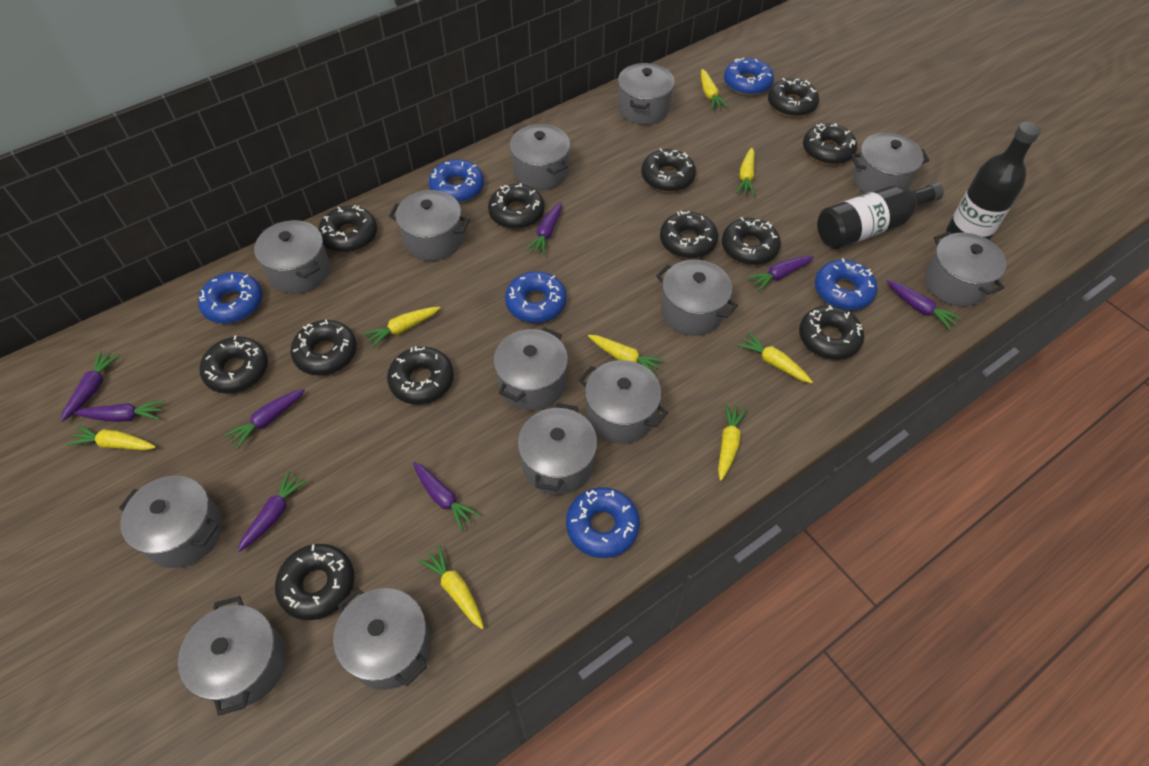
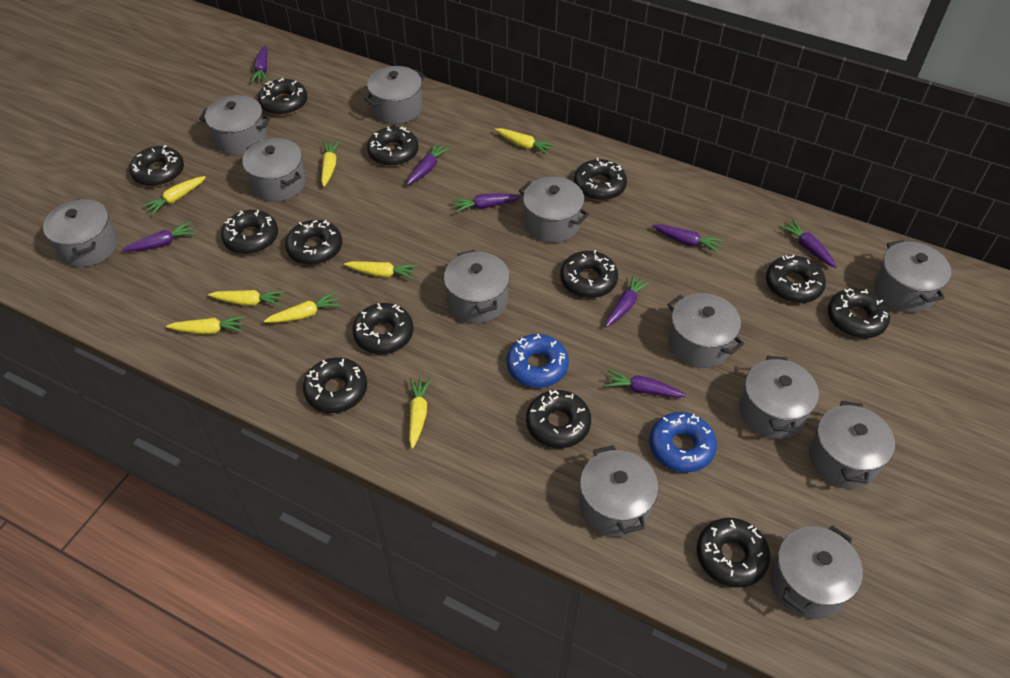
black bottle: 2 -> 0
black donut: 12 -> 13
blue donut: 6 -> 2
grey pot: 13 -> 12

